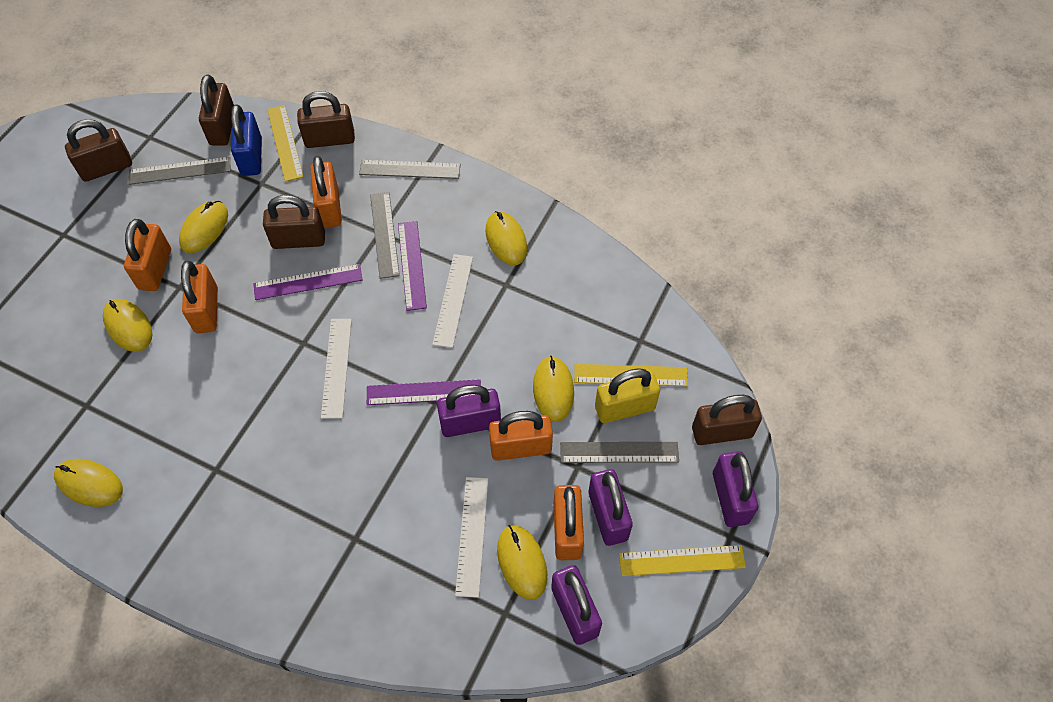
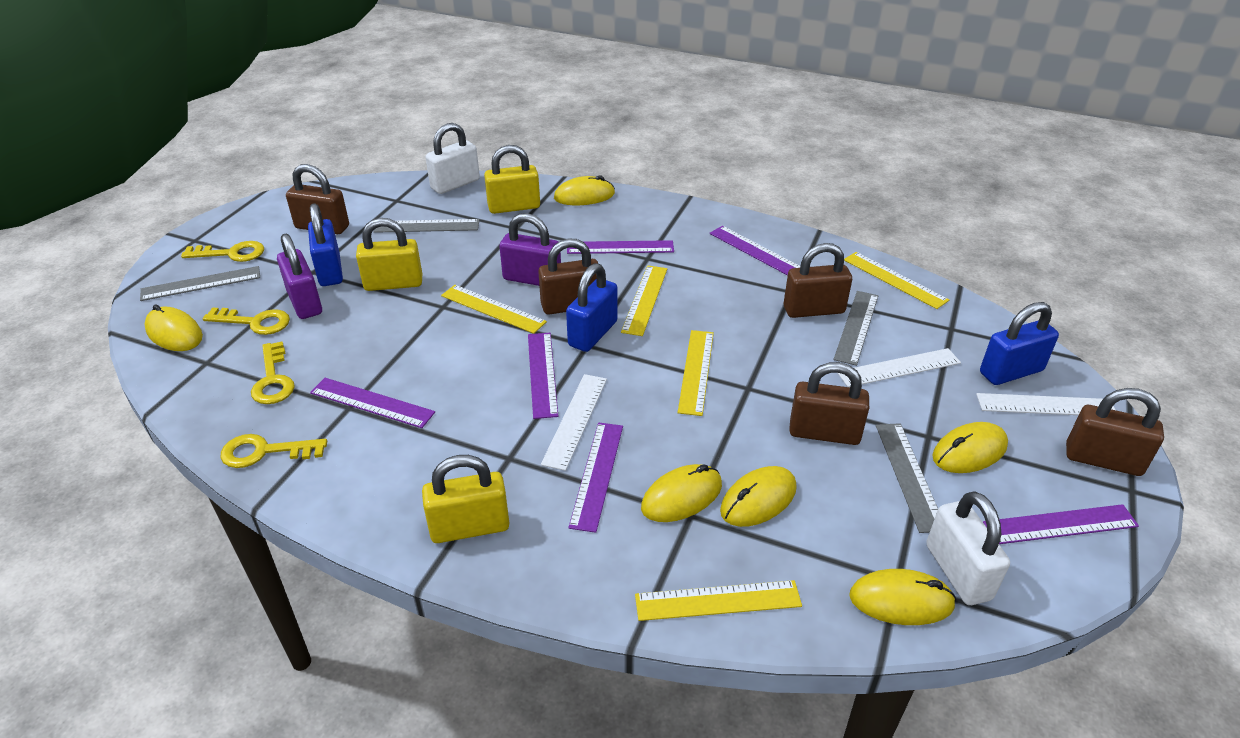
blue padlock: 1 -> 3
orange padlock: 5 -> 0
purple padlock: 4 -> 2
purple ruler: 3 -> 6
white padlock: 0 -> 2
yellow key: 0 -> 4
yellow padlock: 1 -> 3
yellow ruler: 3 -> 5

